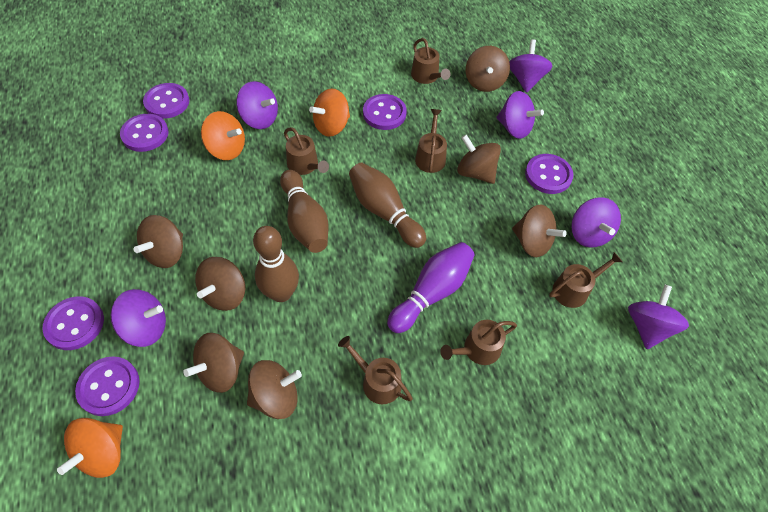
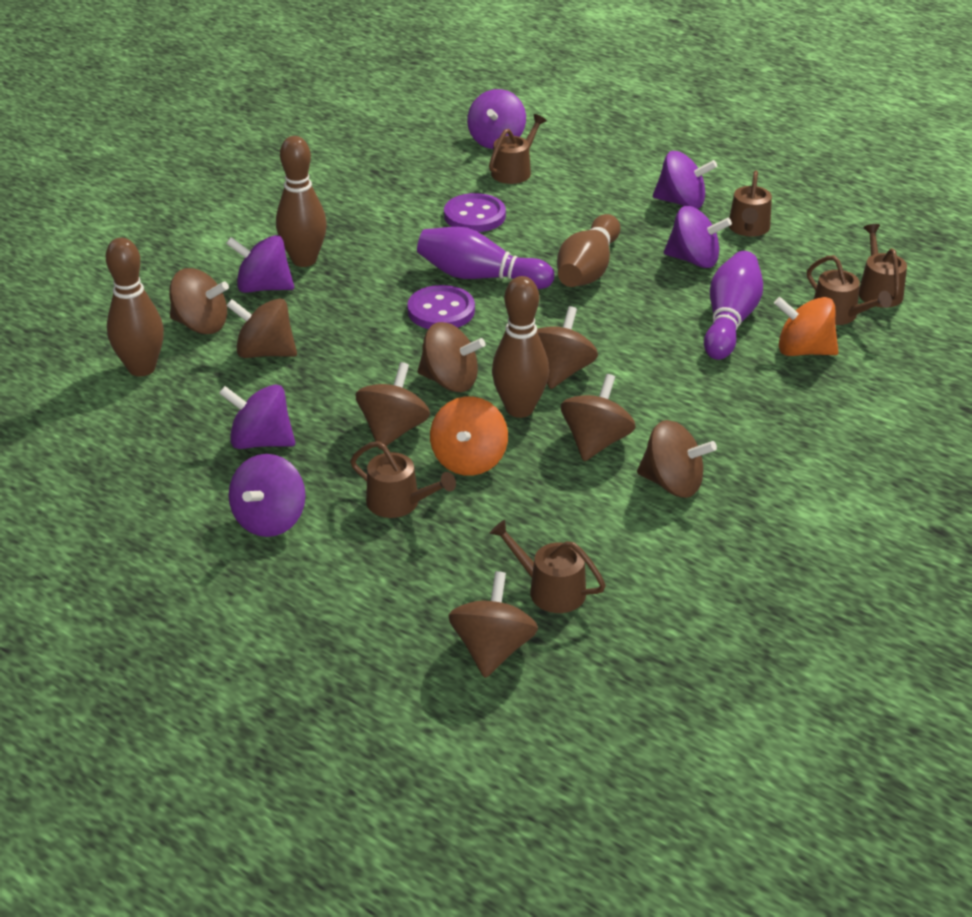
brown bowling pin: 3 -> 4
brown spinning top: 7 -> 8
orange spinning top: 3 -> 2
purple bowling pin: 1 -> 2
purple button: 6 -> 2

